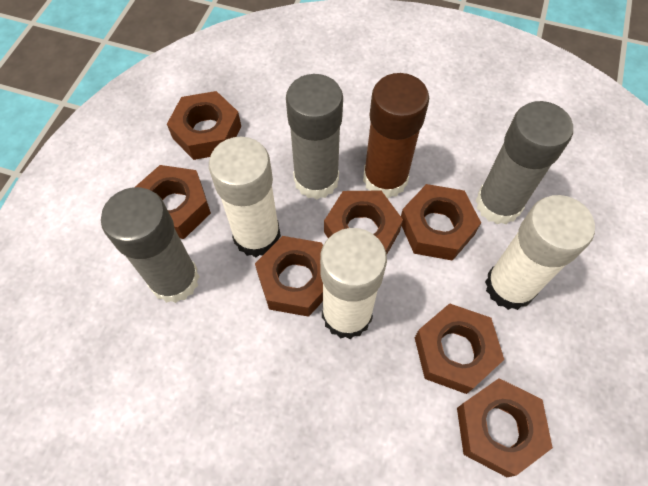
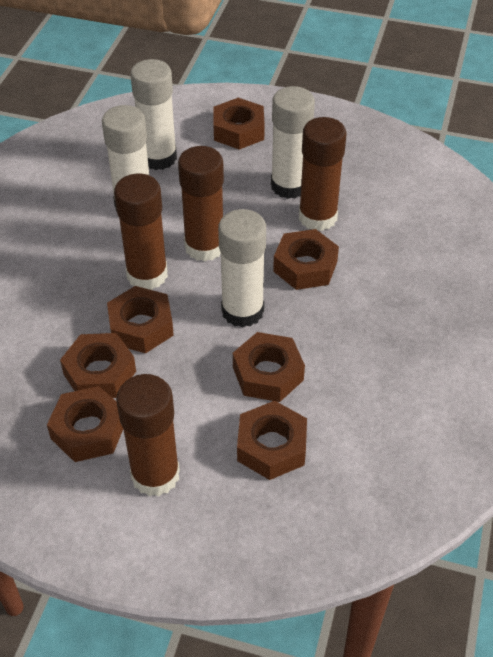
brown glue stick: 1 -> 4
grey glue stick: 3 -> 0
white glue stick: 3 -> 4

